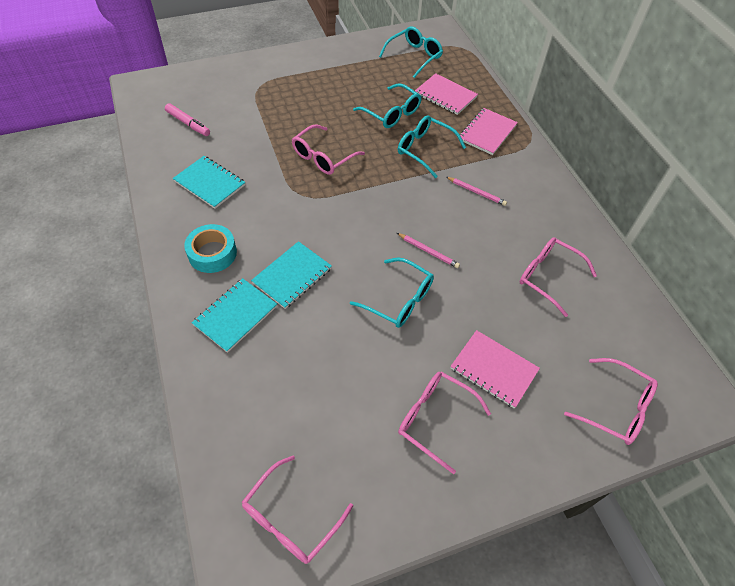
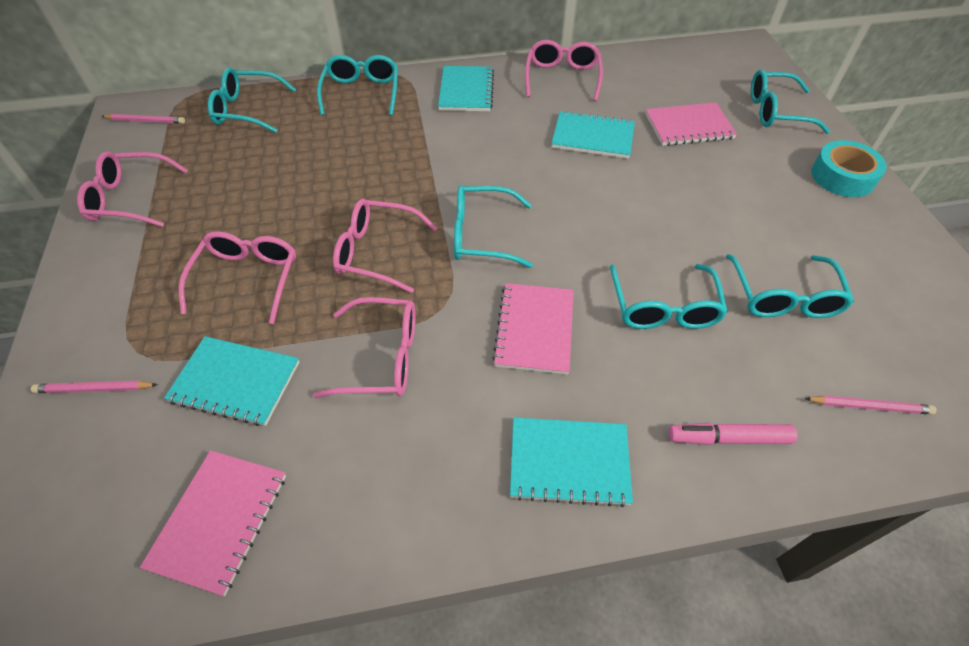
pink pencil: 2 -> 3
turquoise glasses: 4 -> 6
turquoise notebook: 3 -> 4

